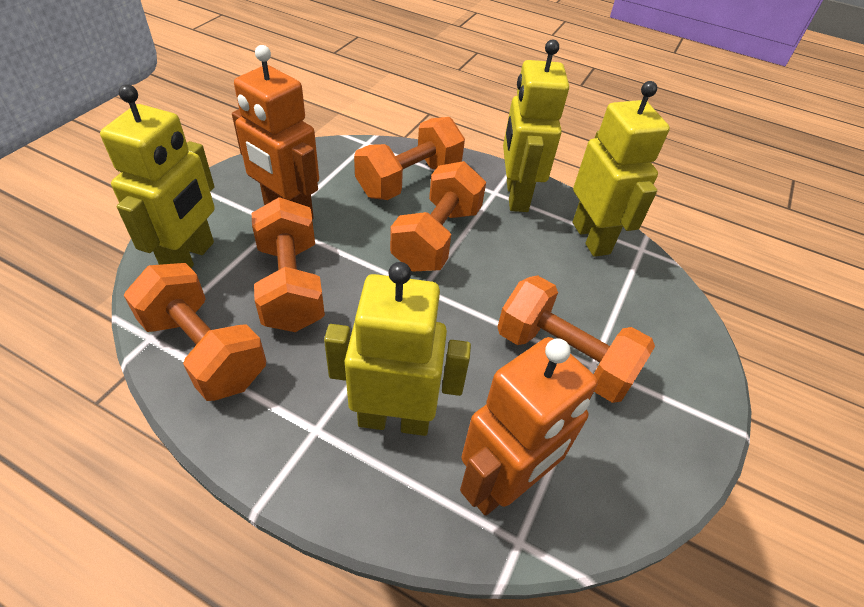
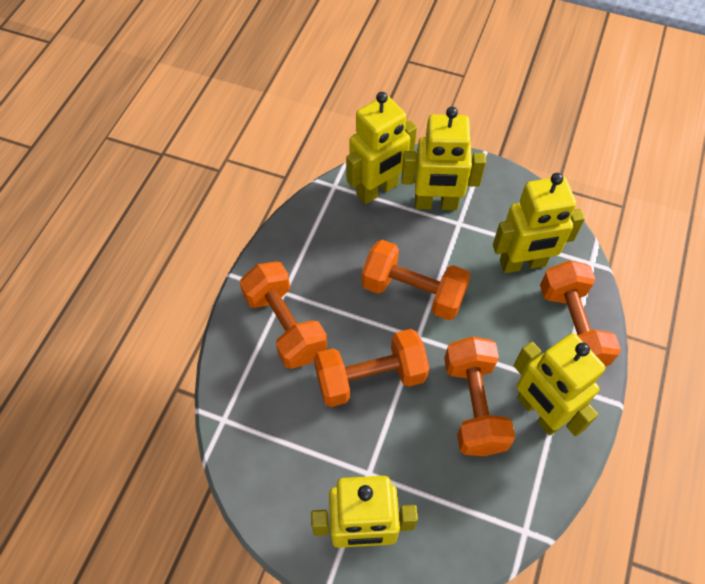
orange robot: 2 -> 0
yellow robot: 4 -> 5

